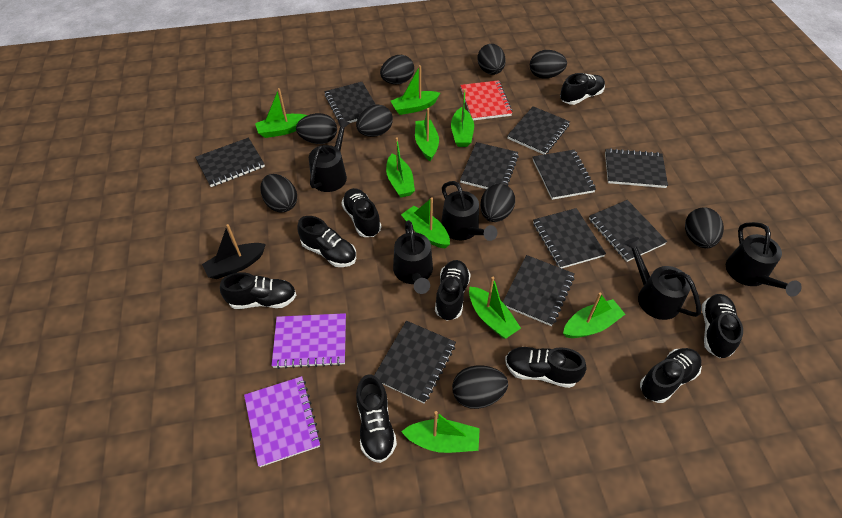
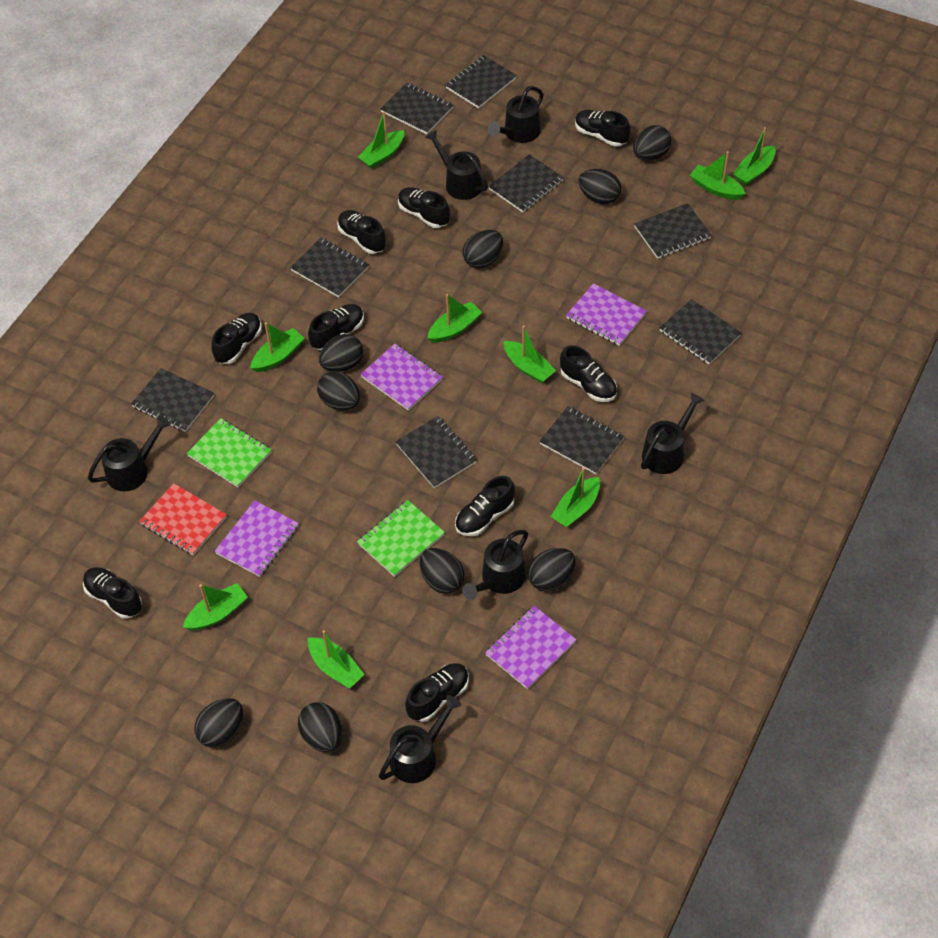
black boat: 1 -> 0
black notebook: 10 -> 9
black watering can: 5 -> 6
green notebook: 0 -> 2
purple notebook: 2 -> 4

